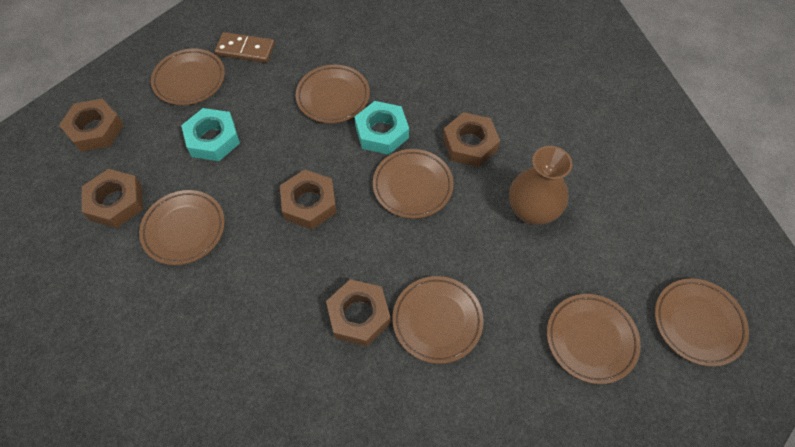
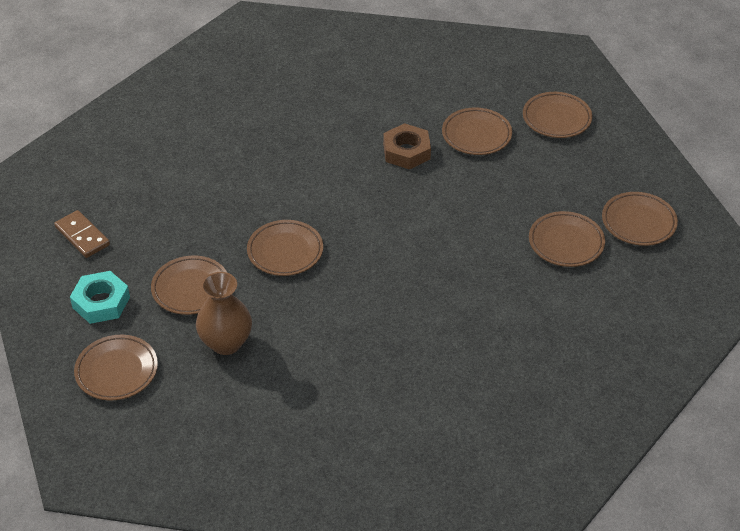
brown nut: 5 -> 1
turquoise nut: 2 -> 1

